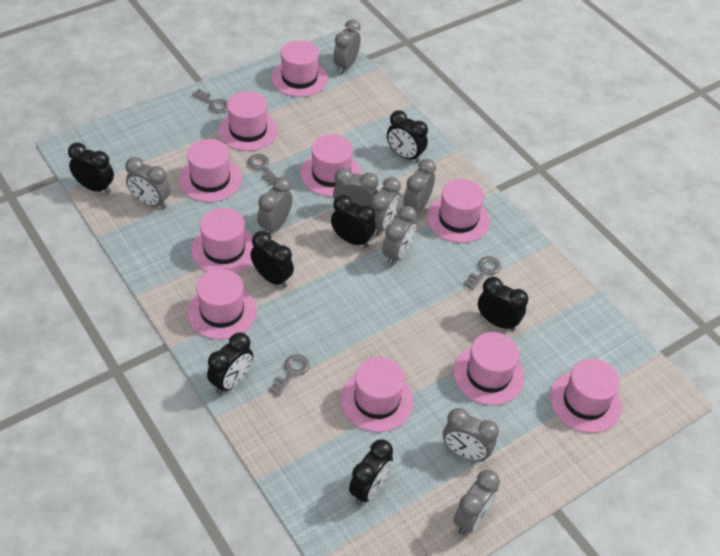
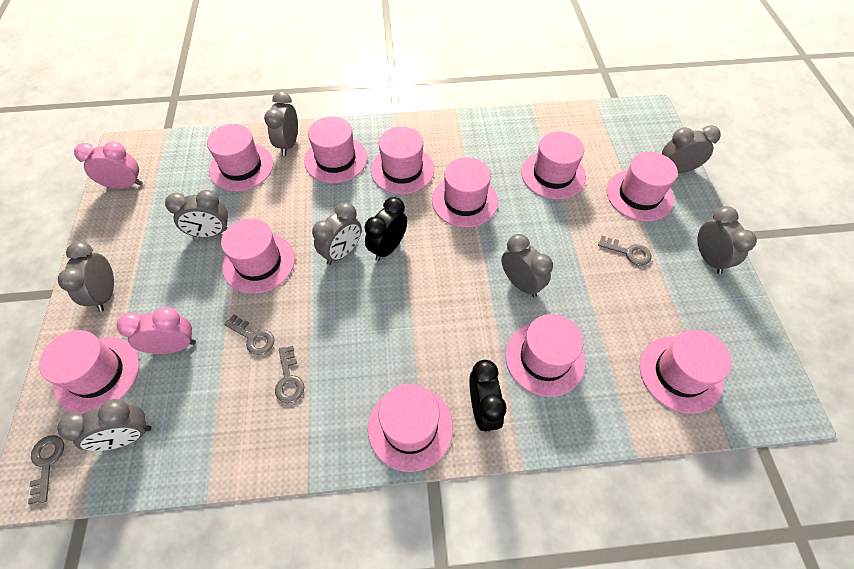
black clock: 7 -> 2
grey clock: 9 -> 8
pink clock: 0 -> 2
pink hat: 10 -> 11

